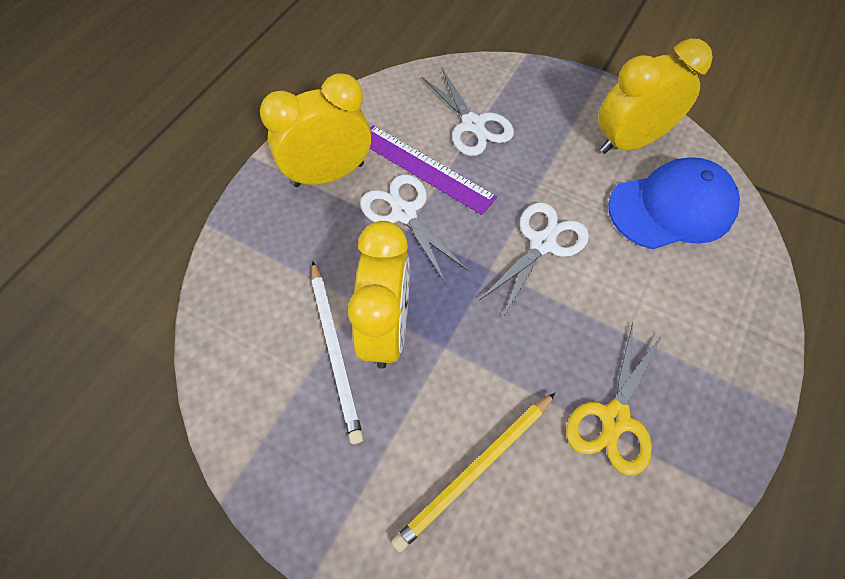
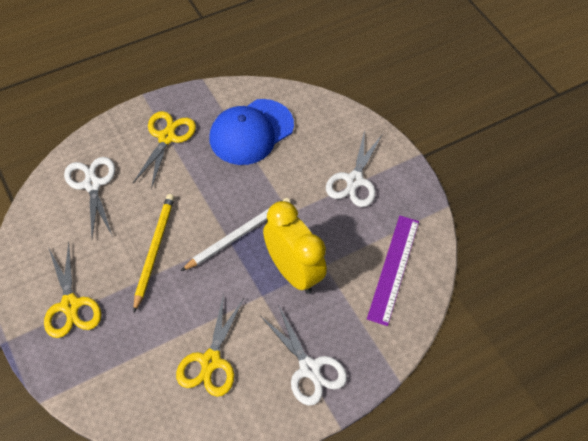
yellow clock: 3 -> 1
yellow scissors: 1 -> 3

